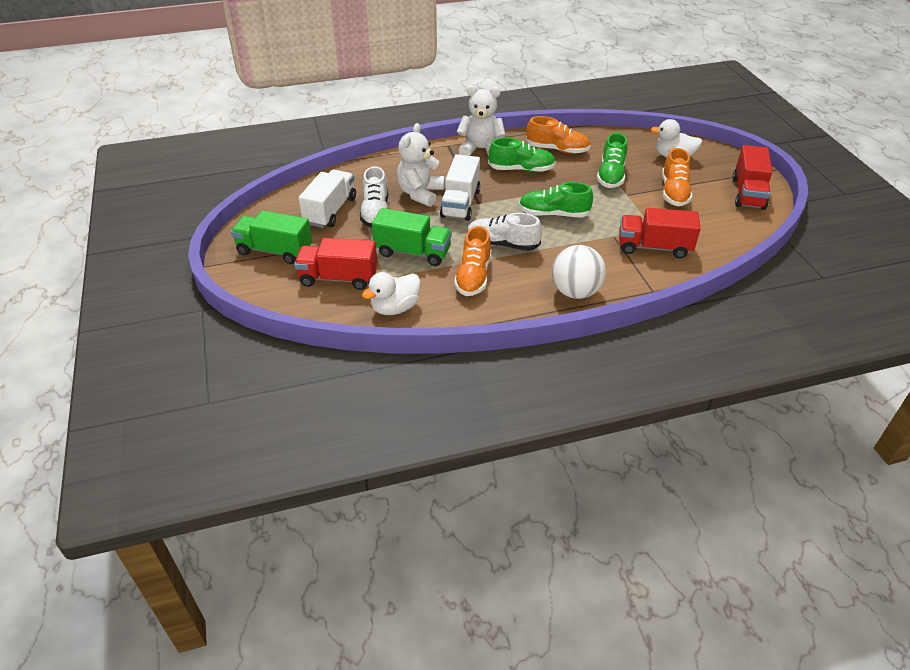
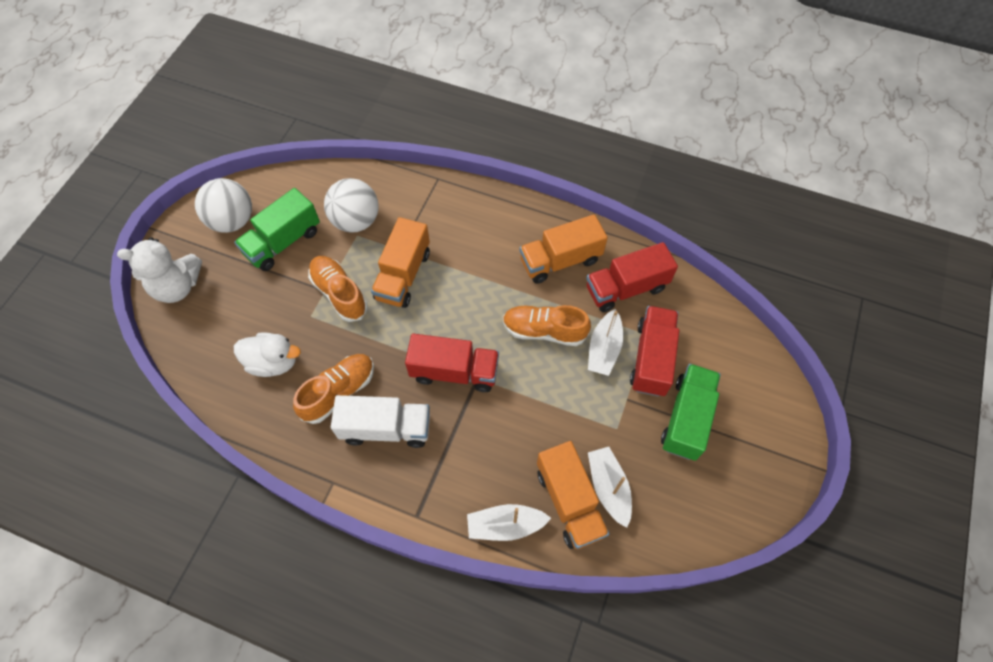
green shoe: 3 -> 0
orange truck: 0 -> 3
white ball: 1 -> 2
white boat: 0 -> 3
white duck: 2 -> 1
white shoe: 2 -> 0
white teddy bear: 2 -> 1
white truck: 2 -> 1

